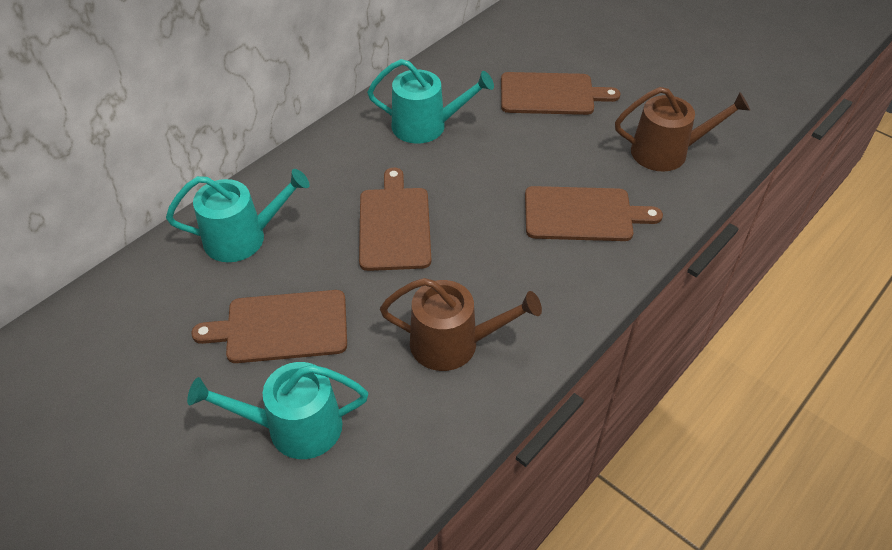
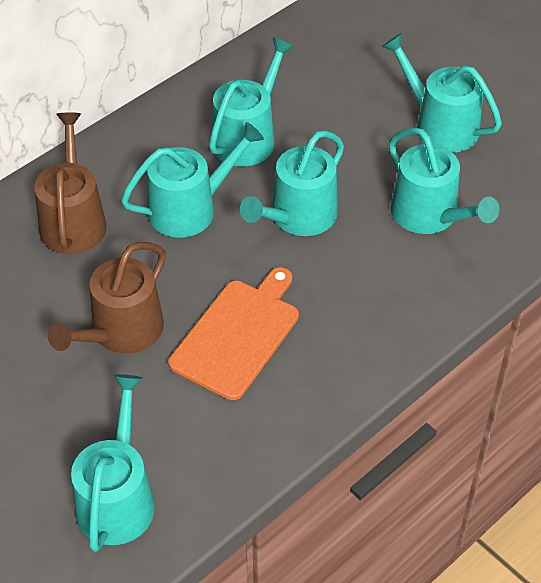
brown cutting board: 4 -> 0
orange cutting board: 0 -> 1
turquoise watering can: 3 -> 6

